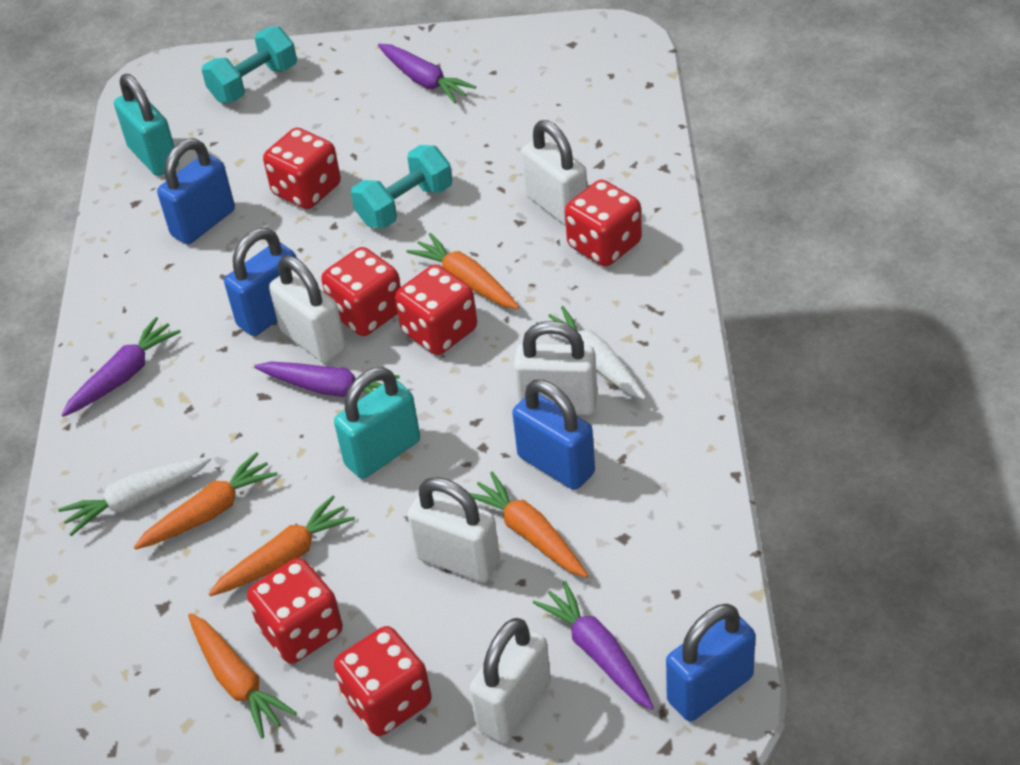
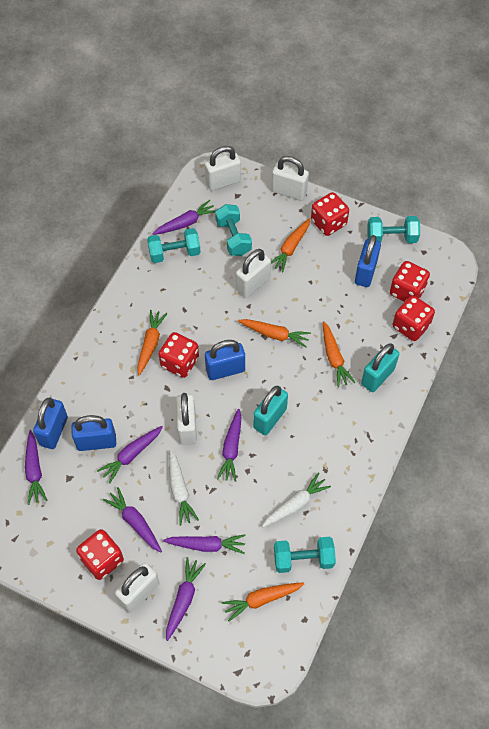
purple carrot: 4 -> 7
red dice: 6 -> 5
turquoise dumbbell: 2 -> 4

